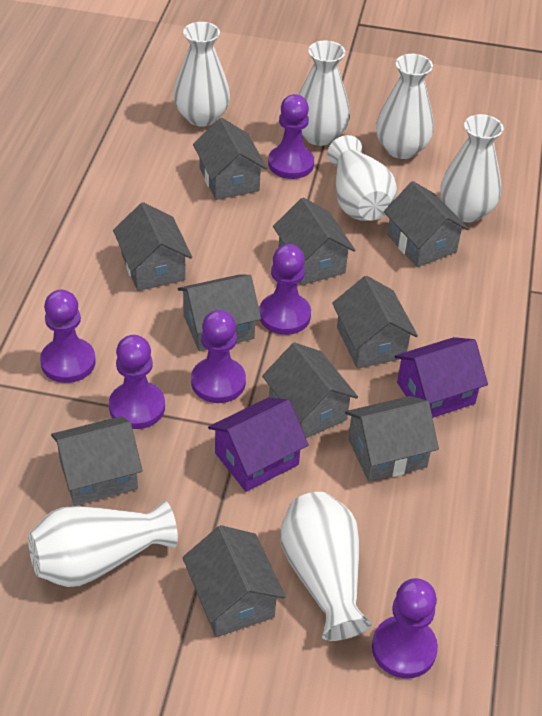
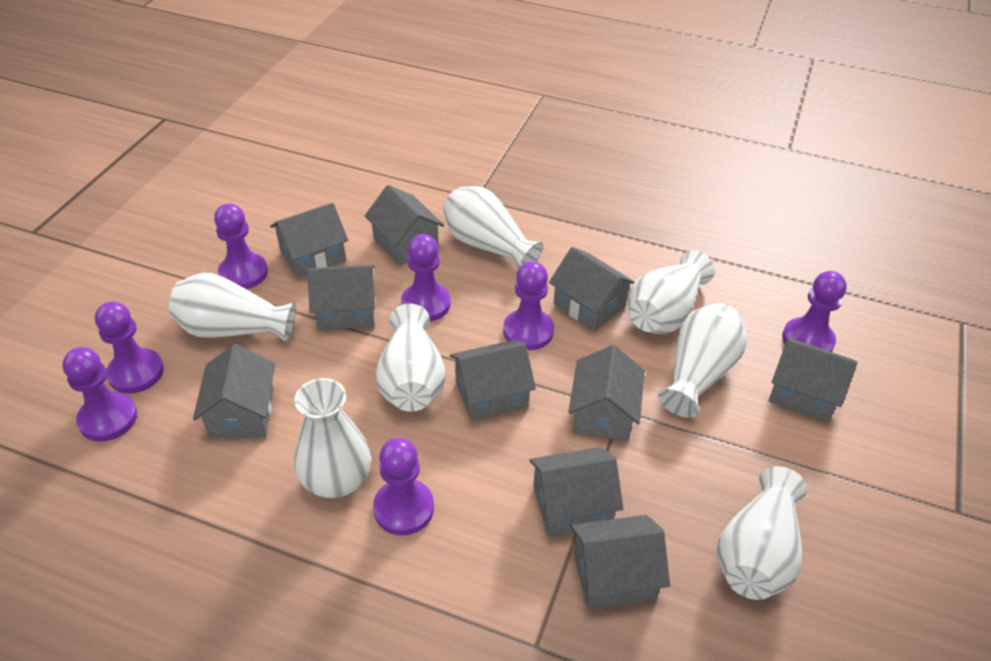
purple house: 2 -> 0
purple pawn: 6 -> 7

